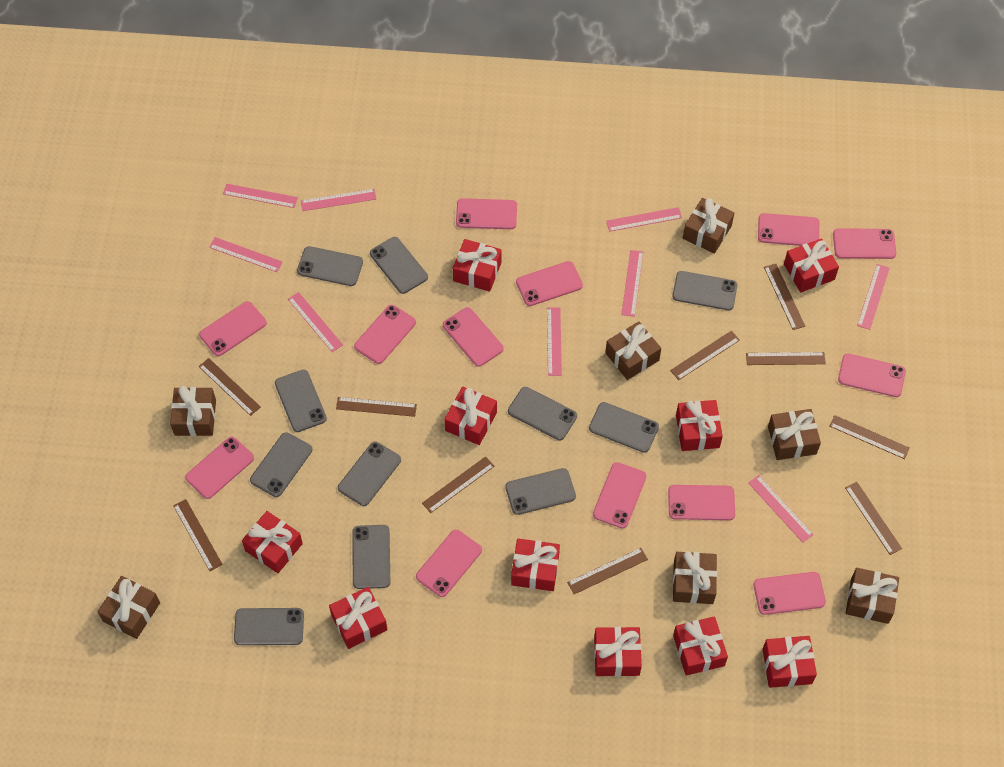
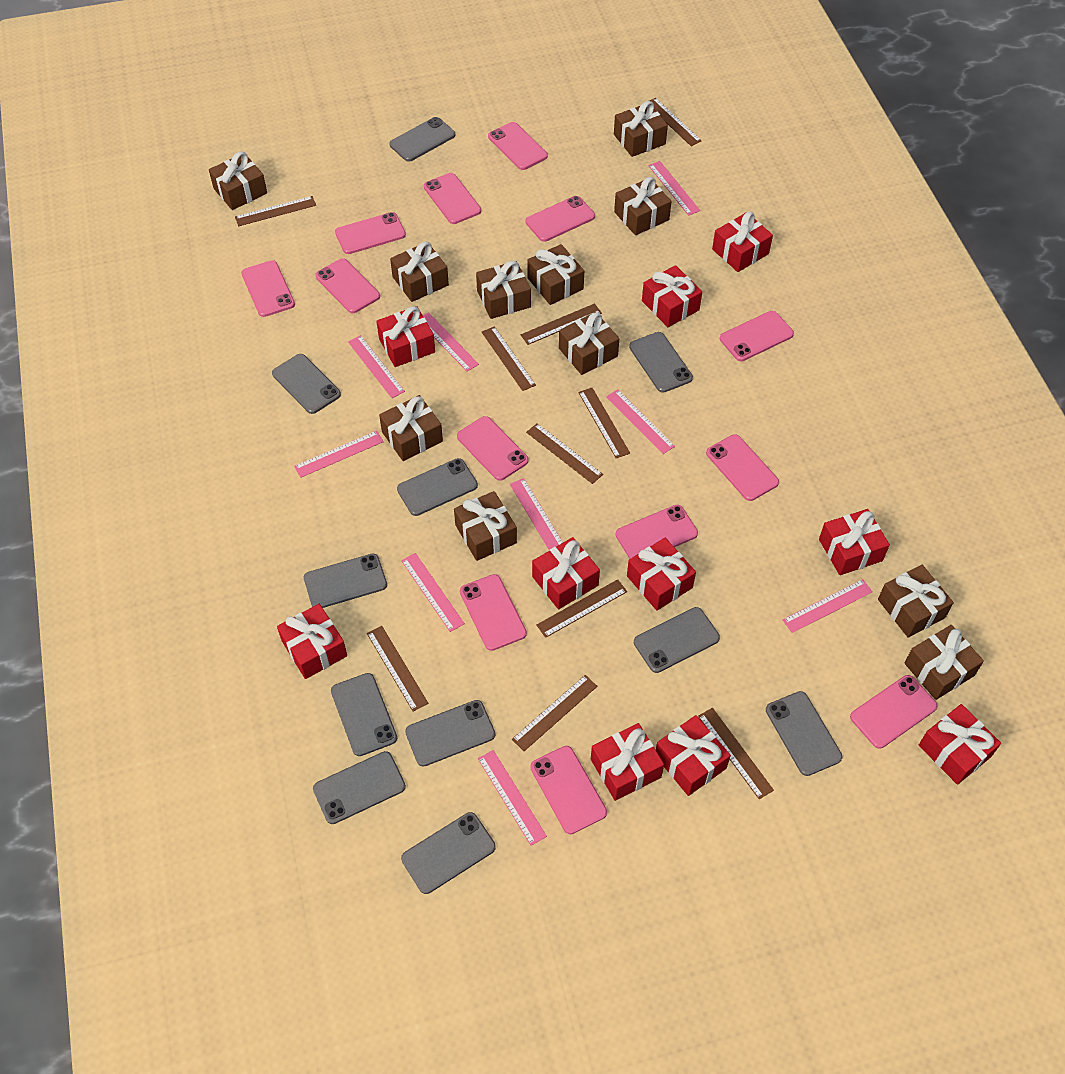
brown gift: 7 -> 11

